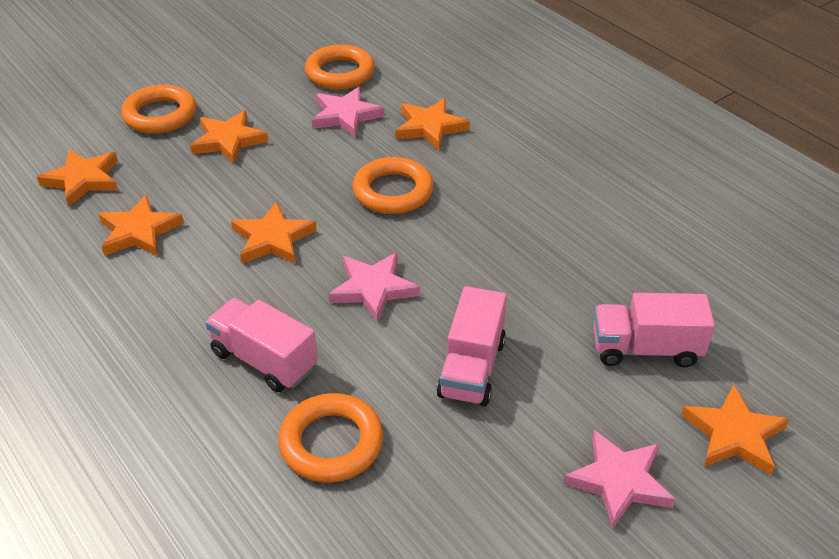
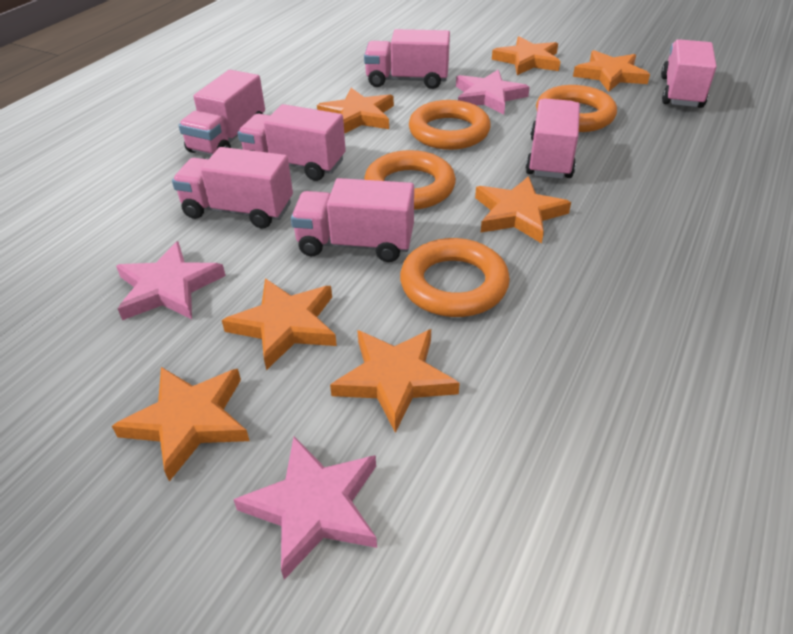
orange star: 6 -> 7
pink truck: 3 -> 7

